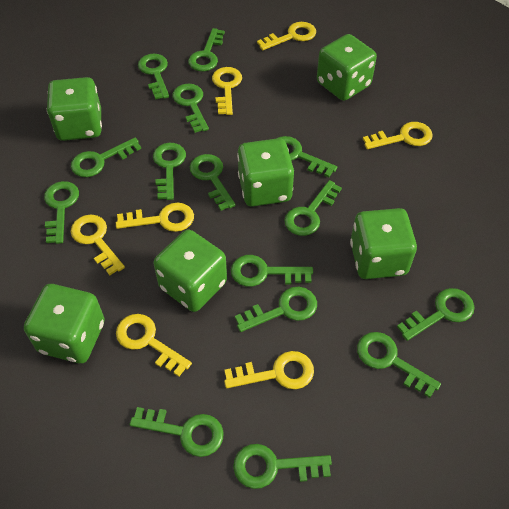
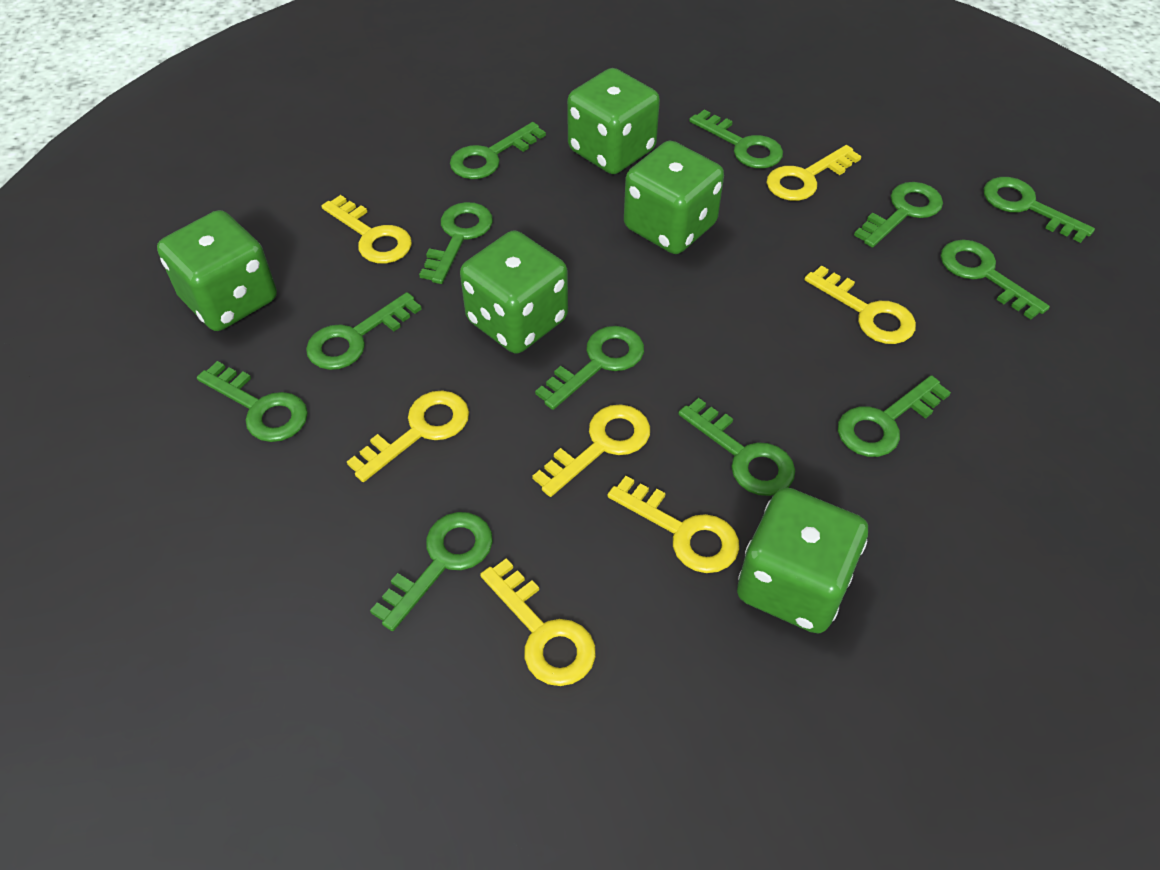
green dice: 6 -> 5
green key: 15 -> 12

